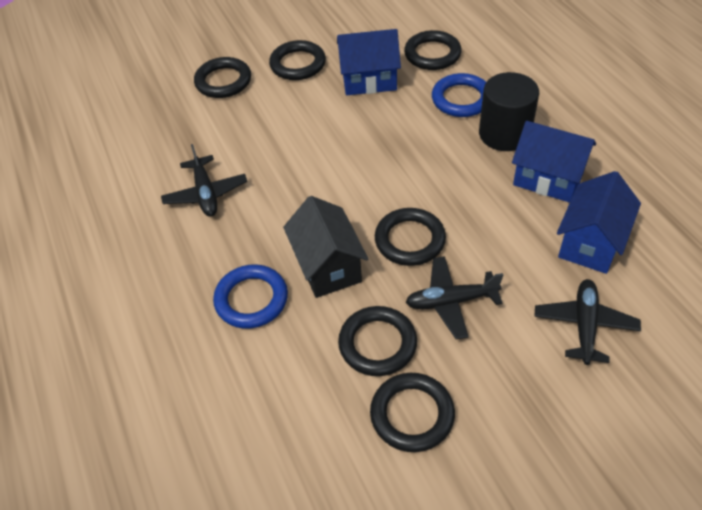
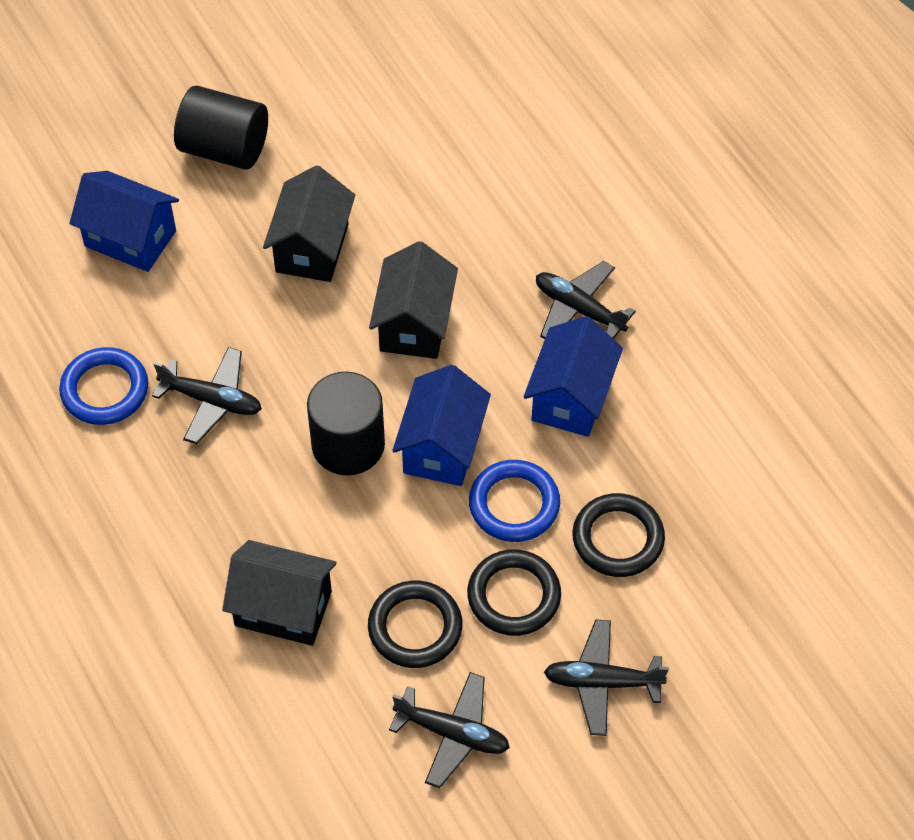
black cylinder: 1 -> 2
black house: 1 -> 3
black plane: 3 -> 4
black ring: 6 -> 3

